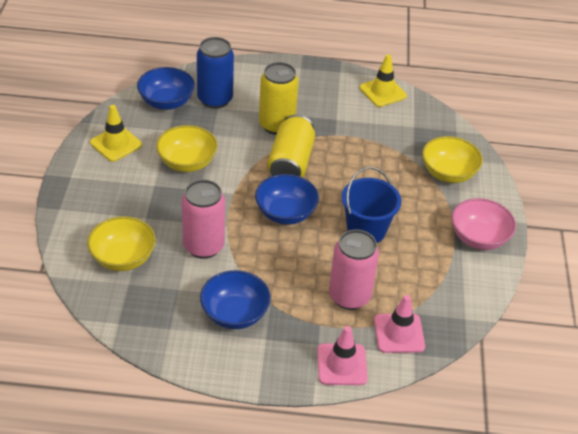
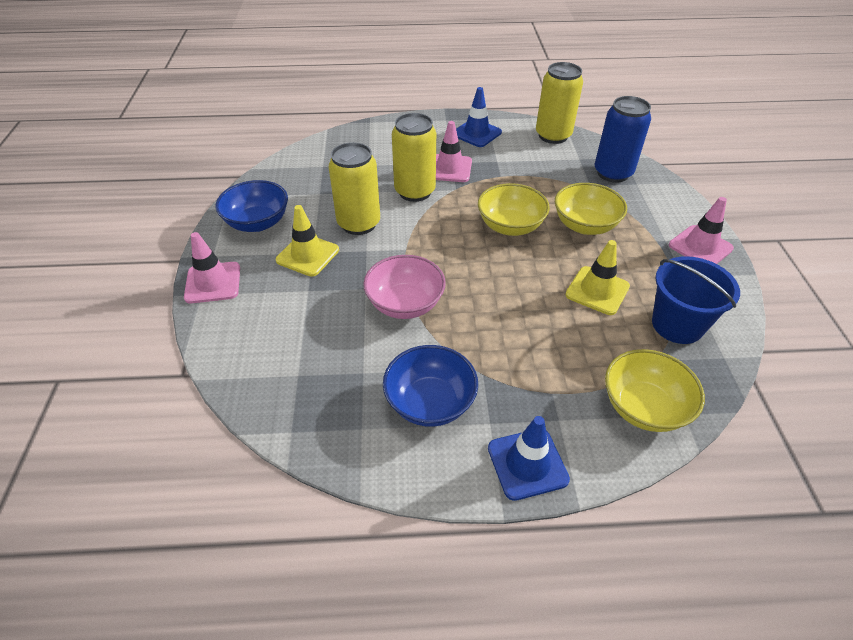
blue bowl: 3 -> 2
blue traffic cone: 0 -> 2
pink can: 2 -> 0
pink traffic cone: 2 -> 3
yellow can: 2 -> 3

